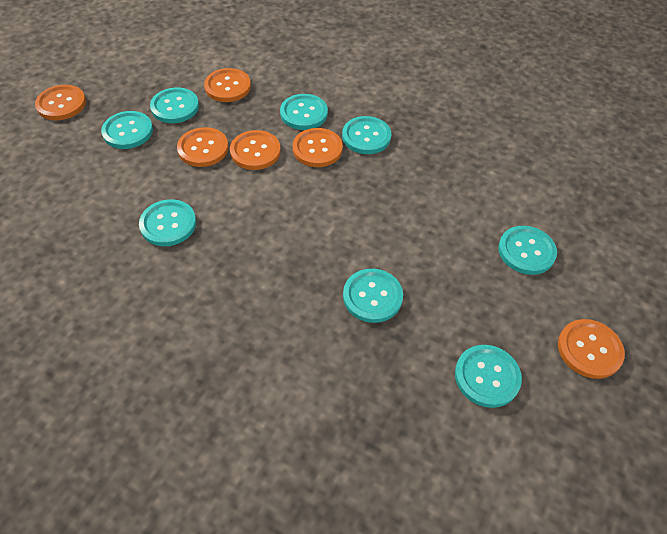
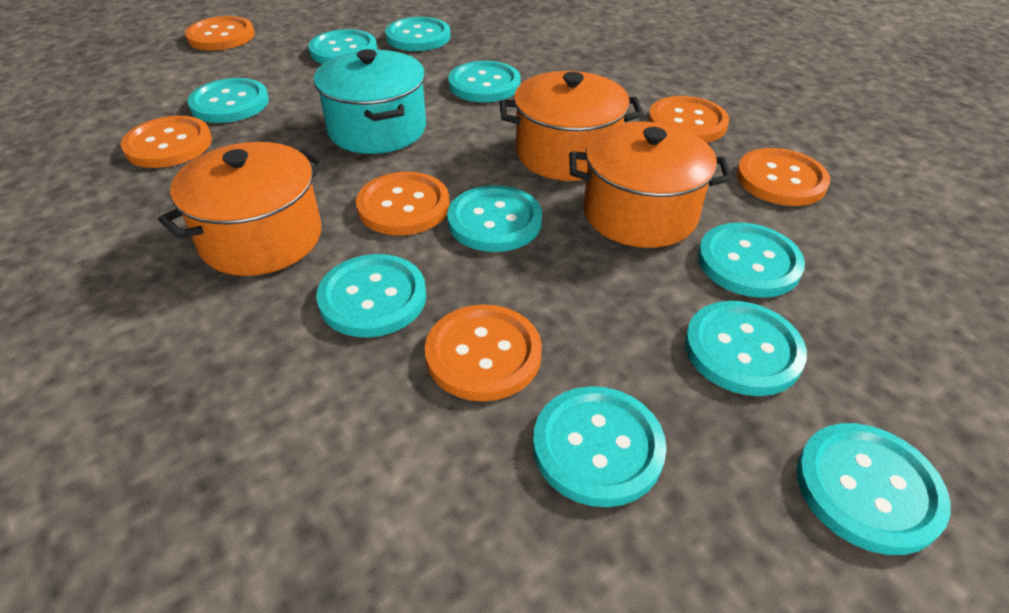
orange pot: 0 -> 3
turquoise button: 8 -> 10
turquoise pot: 0 -> 1

